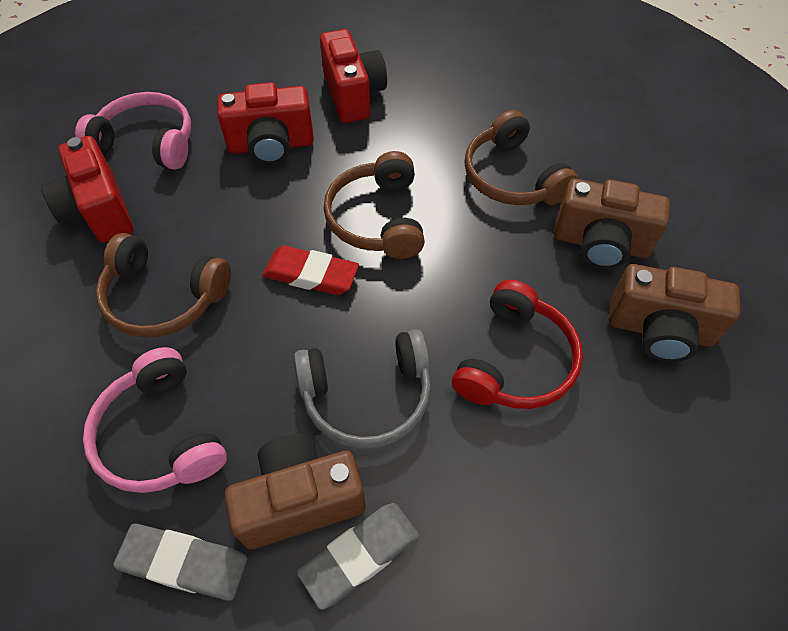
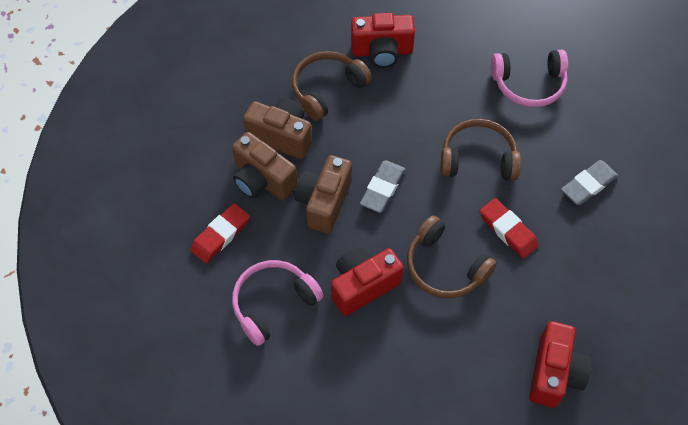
grey headphones: 1 -> 0
red eraser: 1 -> 2
red headphones: 1 -> 0

